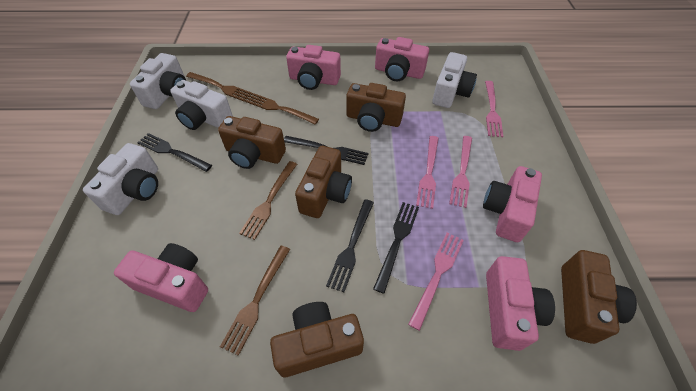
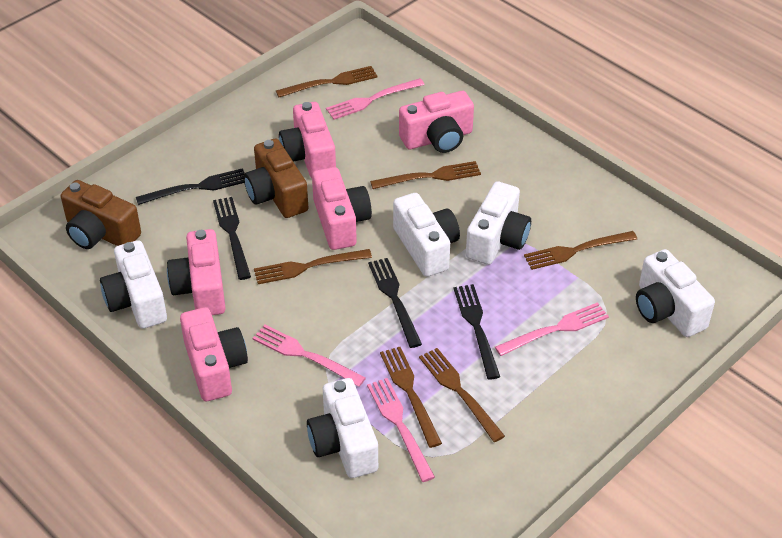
brown camera: 5 -> 2
brown fork: 4 -> 6
white camera: 4 -> 5

